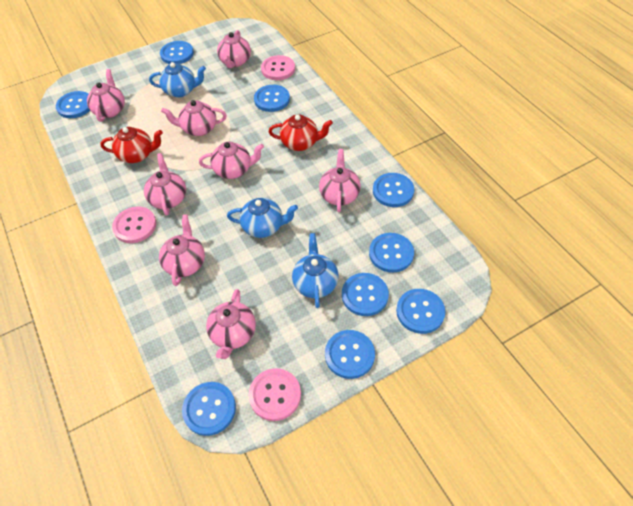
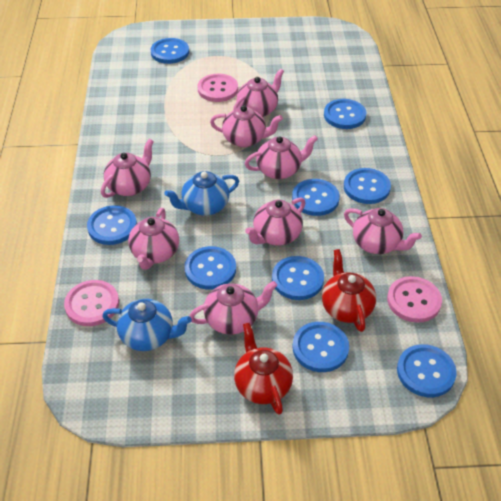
blue teapot: 3 -> 2

